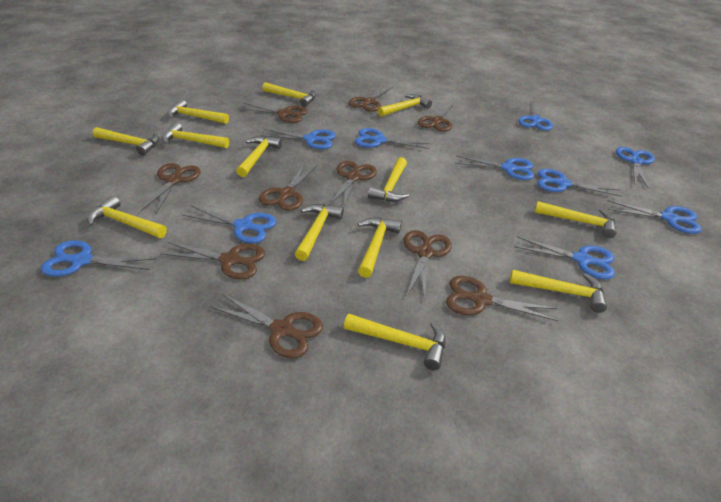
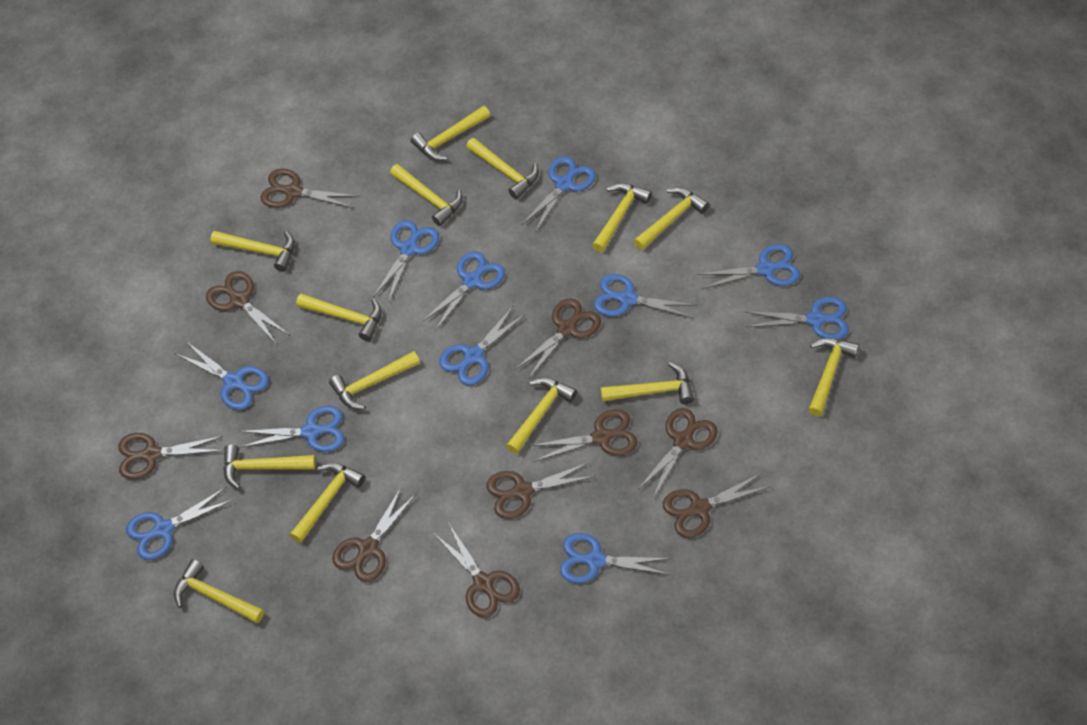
blue scissors: 10 -> 11
yellow hammer: 13 -> 14

